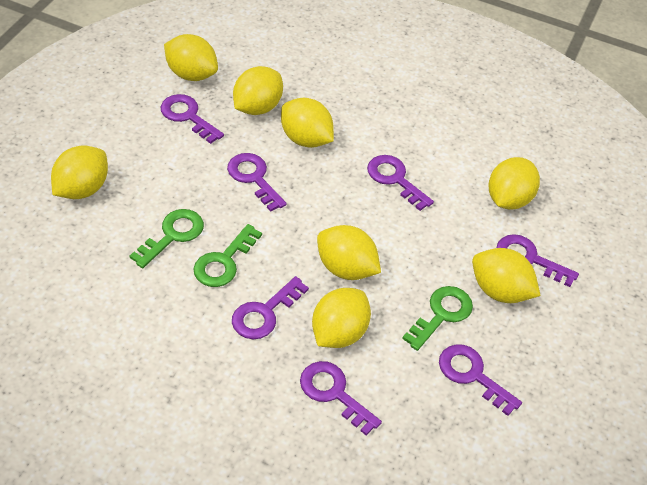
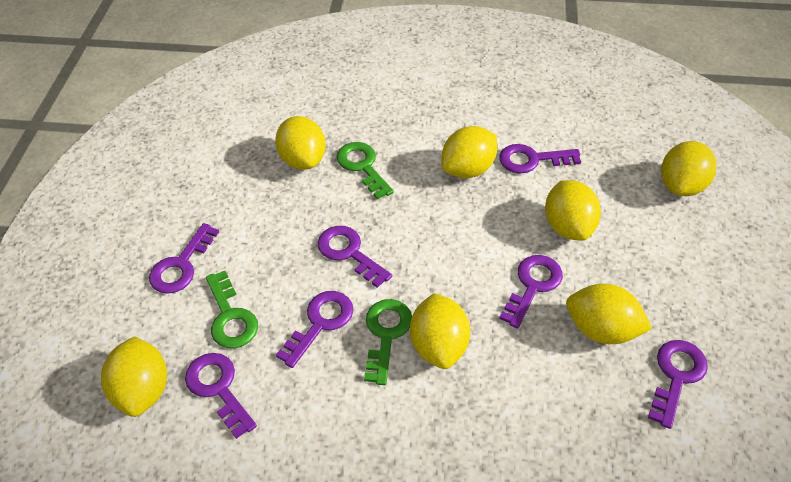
yellow lemon: 8 -> 7

